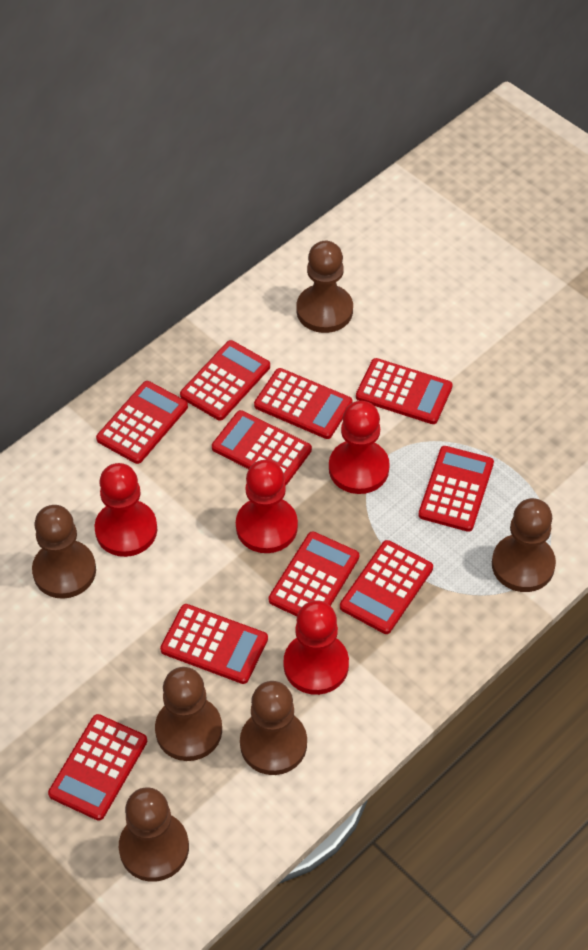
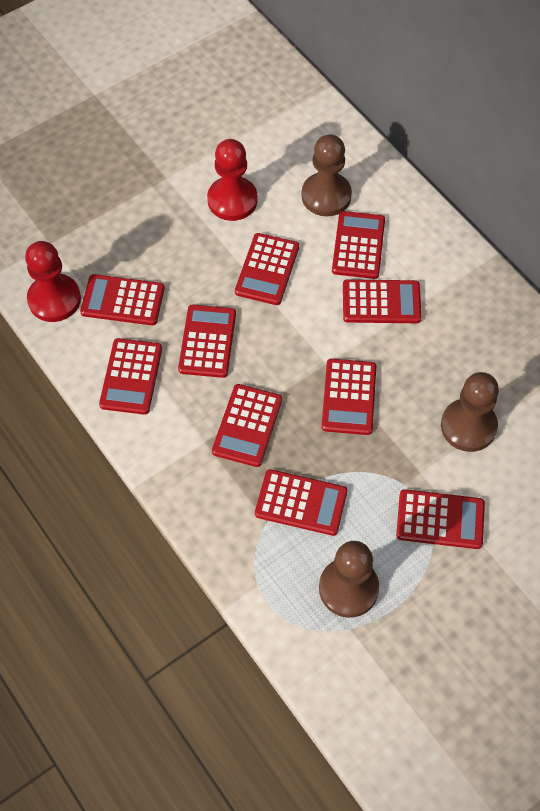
brown pawn: 6 -> 3
red pawn: 4 -> 2

